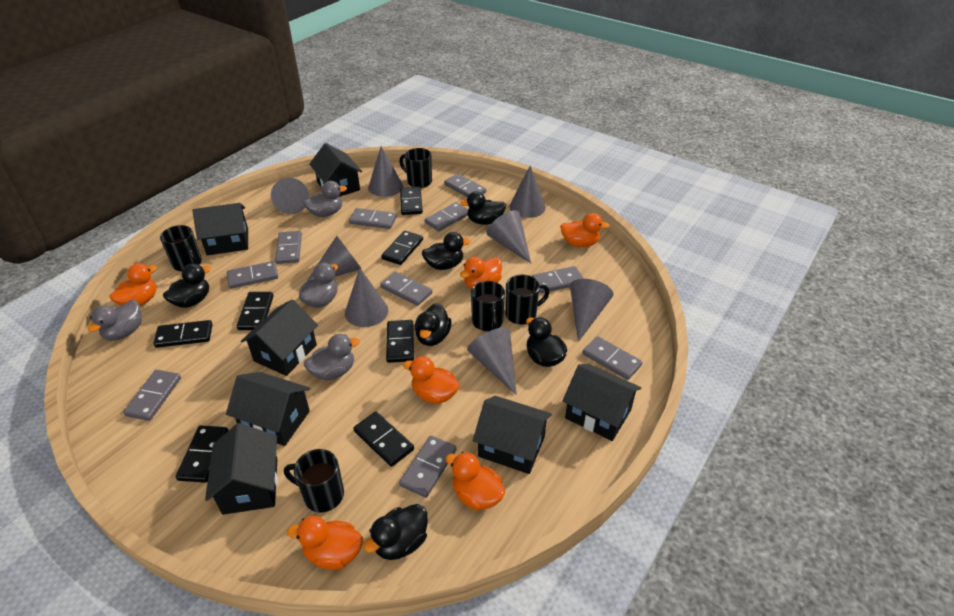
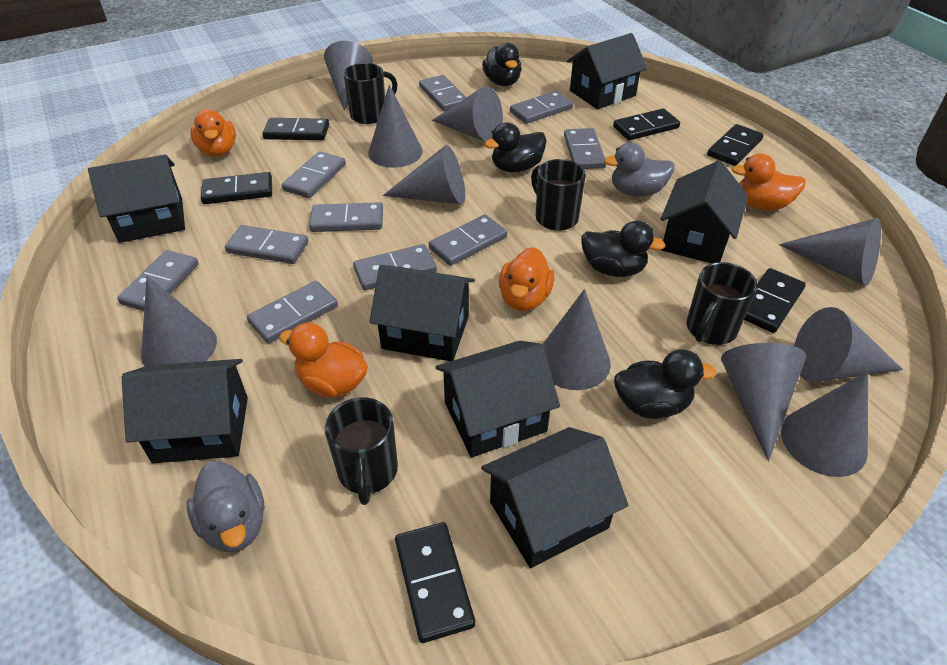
black domino: 7 -> 6
black duck: 6 -> 4
black mug: 5 -> 4
grey cone: 8 -> 10
grey duck: 4 -> 2
orange duck: 6 -> 4

